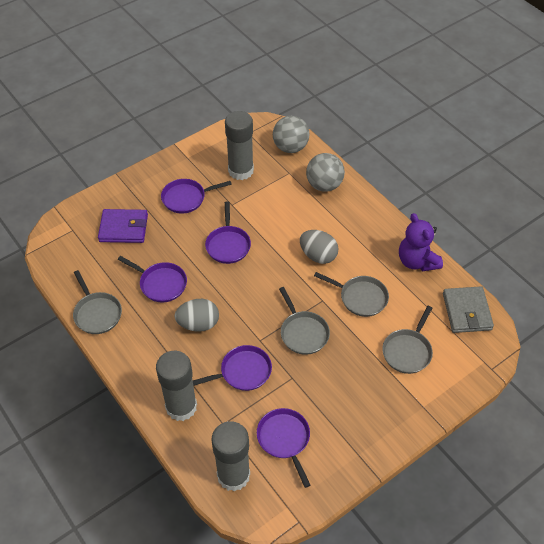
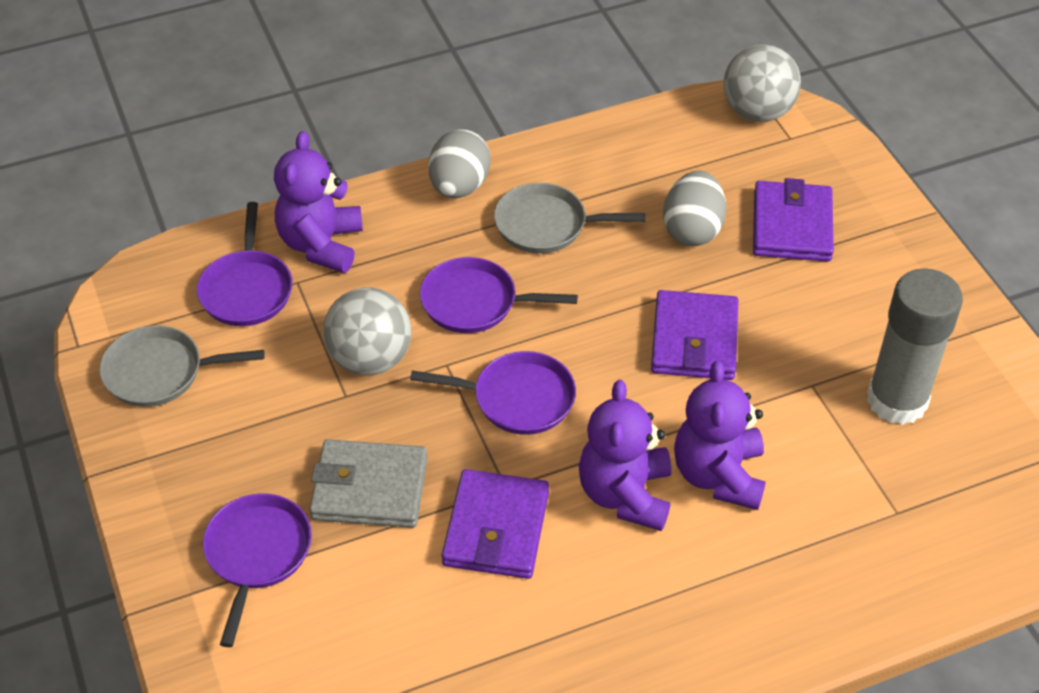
grey glue stick: 3 -> 1
grey pan: 4 -> 2
purple pan: 5 -> 4
purple teddy bear: 1 -> 3
purple wallet: 1 -> 3

